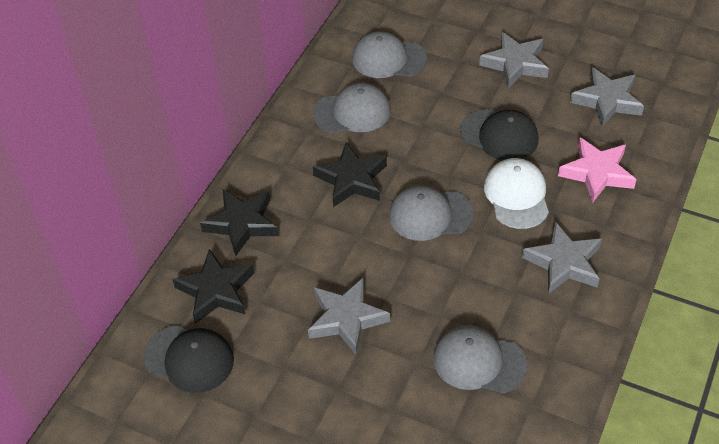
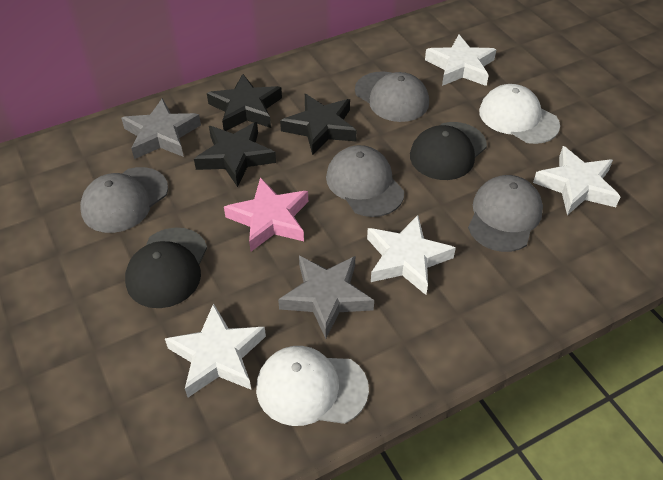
grey star: 4 -> 2
white cap: 1 -> 2
white star: 0 -> 4

